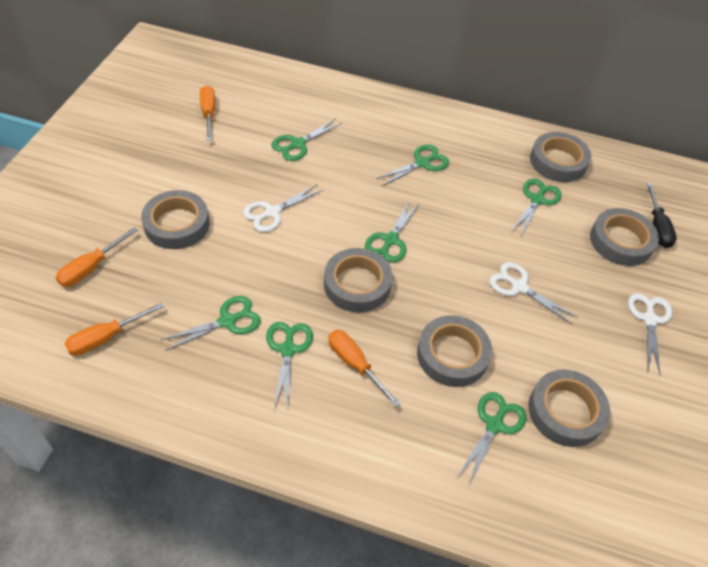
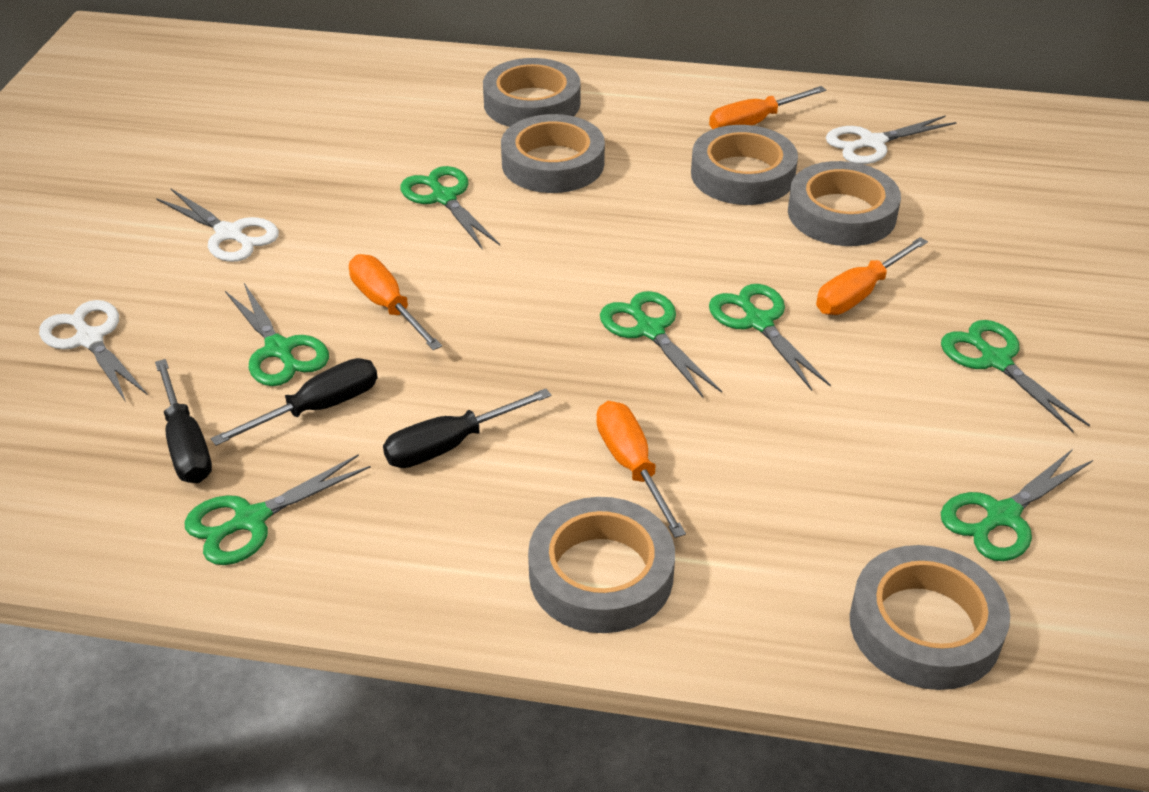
black screwdriver: 1 -> 3

